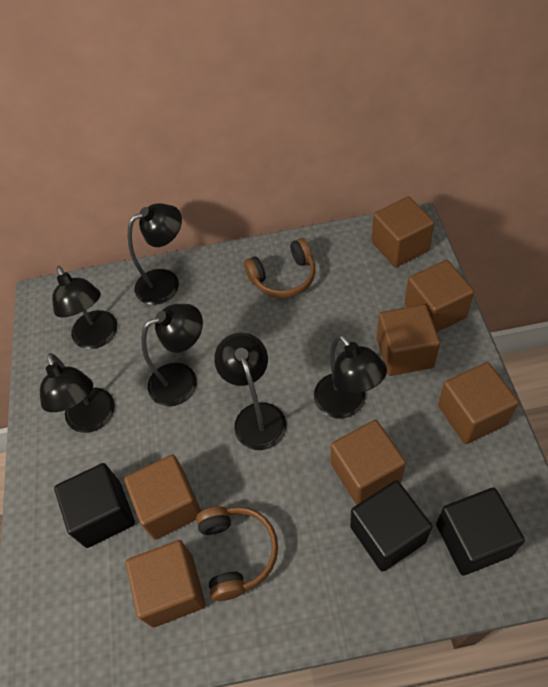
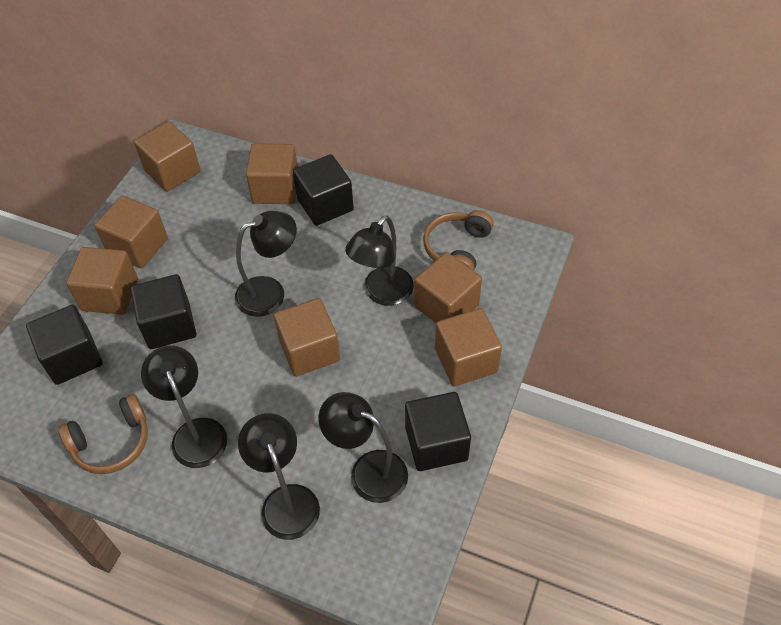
black cube: 3 -> 4
black lamp: 6 -> 5

